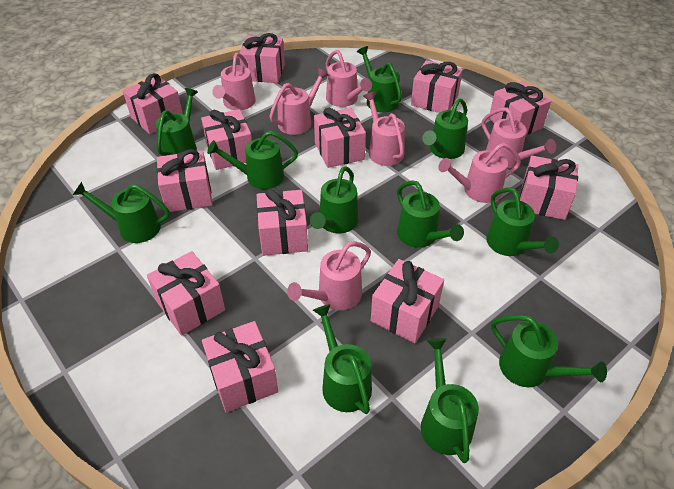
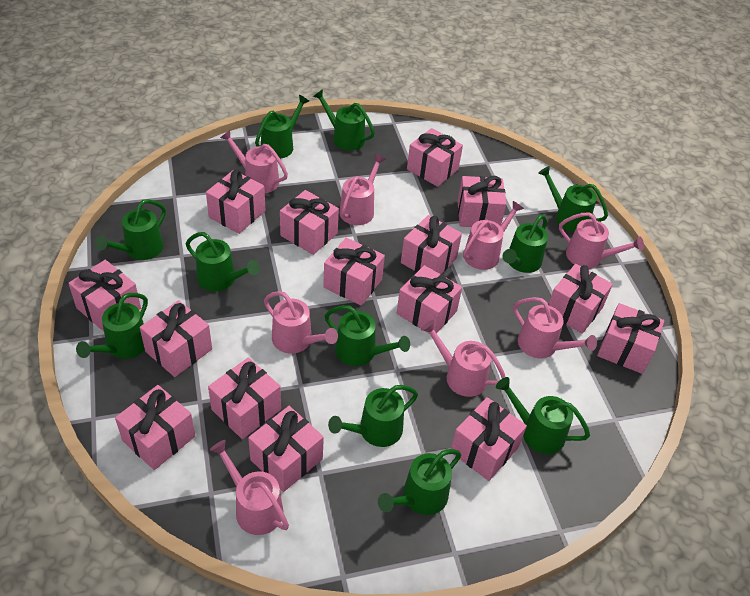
pink gift: 12 -> 15
pink watering can: 7 -> 8

